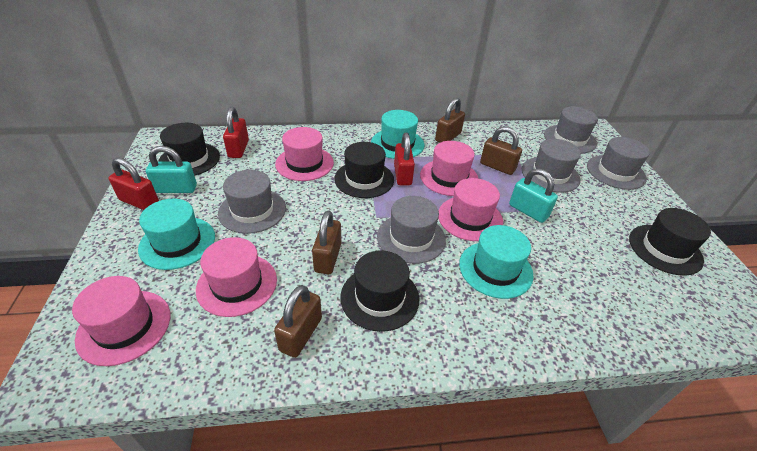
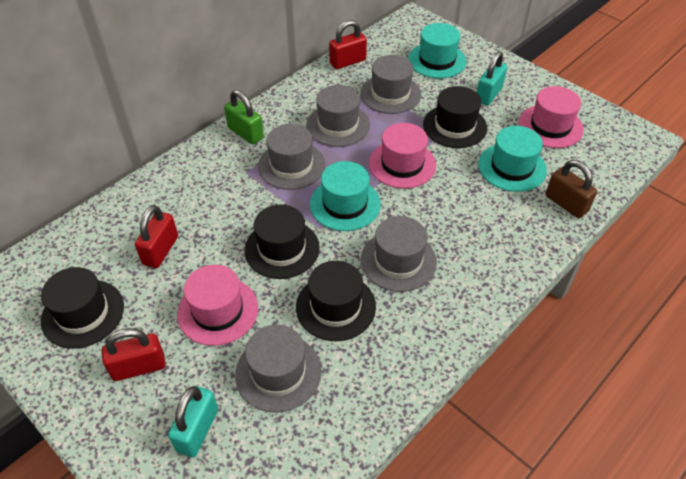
brown padlock: 4 -> 1
green padlock: 0 -> 1
pink hat: 5 -> 3

